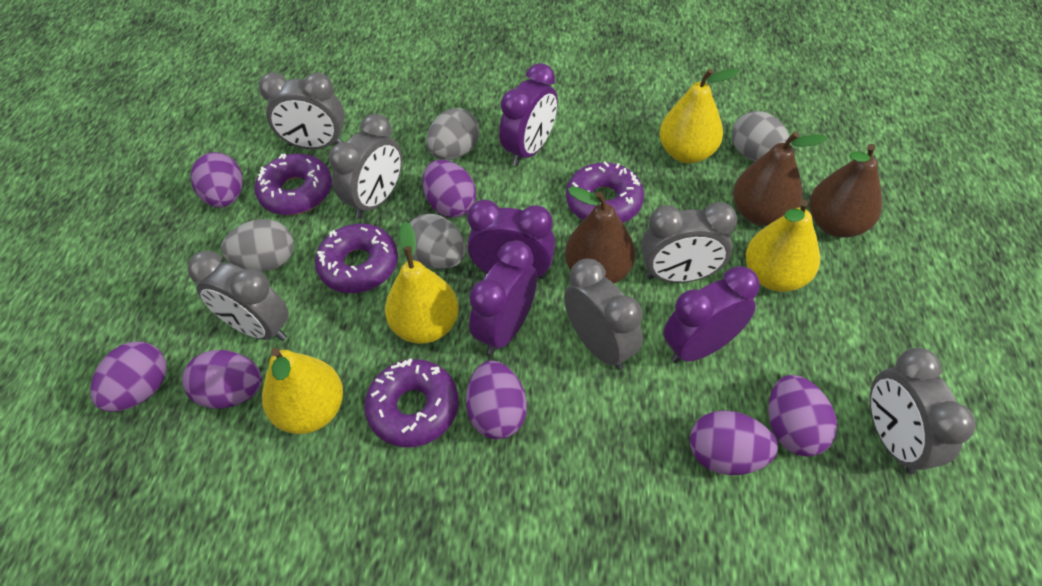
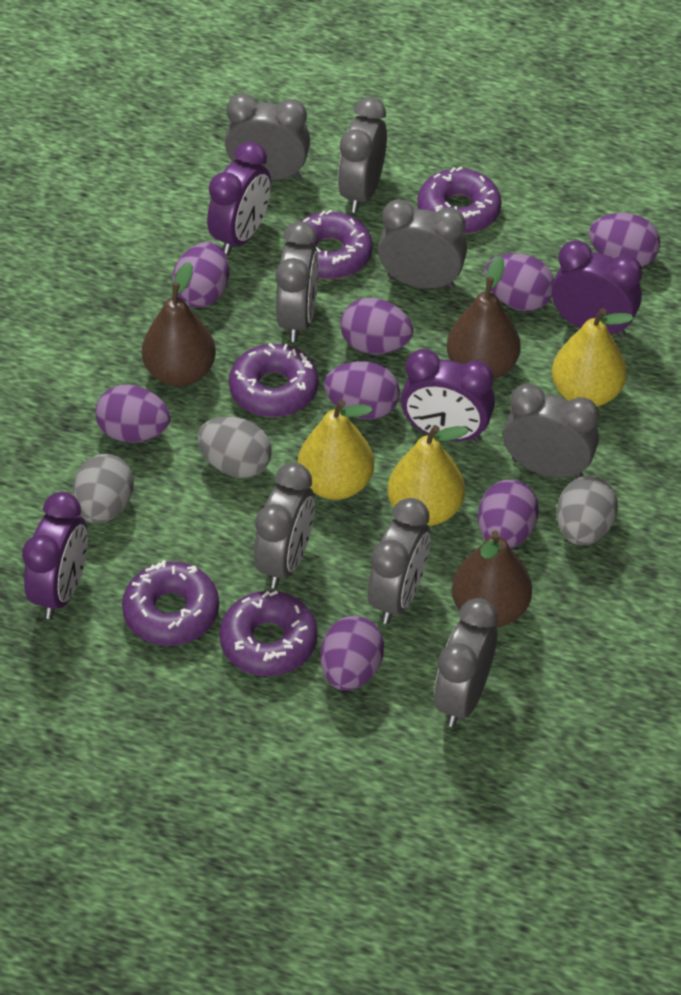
grey clock: 6 -> 8
grey egg: 4 -> 3
purple donut: 4 -> 5
purple egg: 7 -> 8
yellow pear: 4 -> 3

